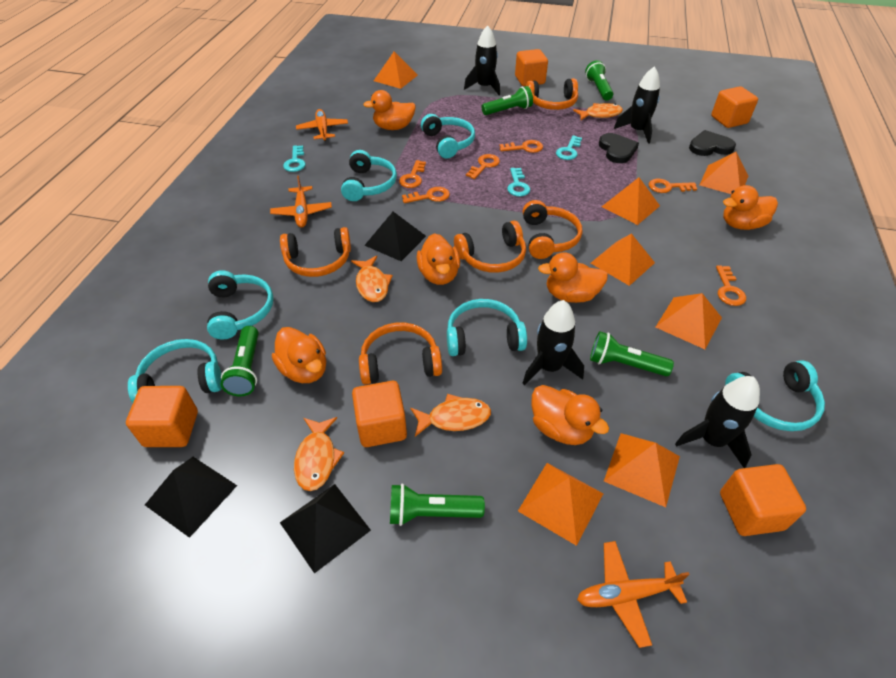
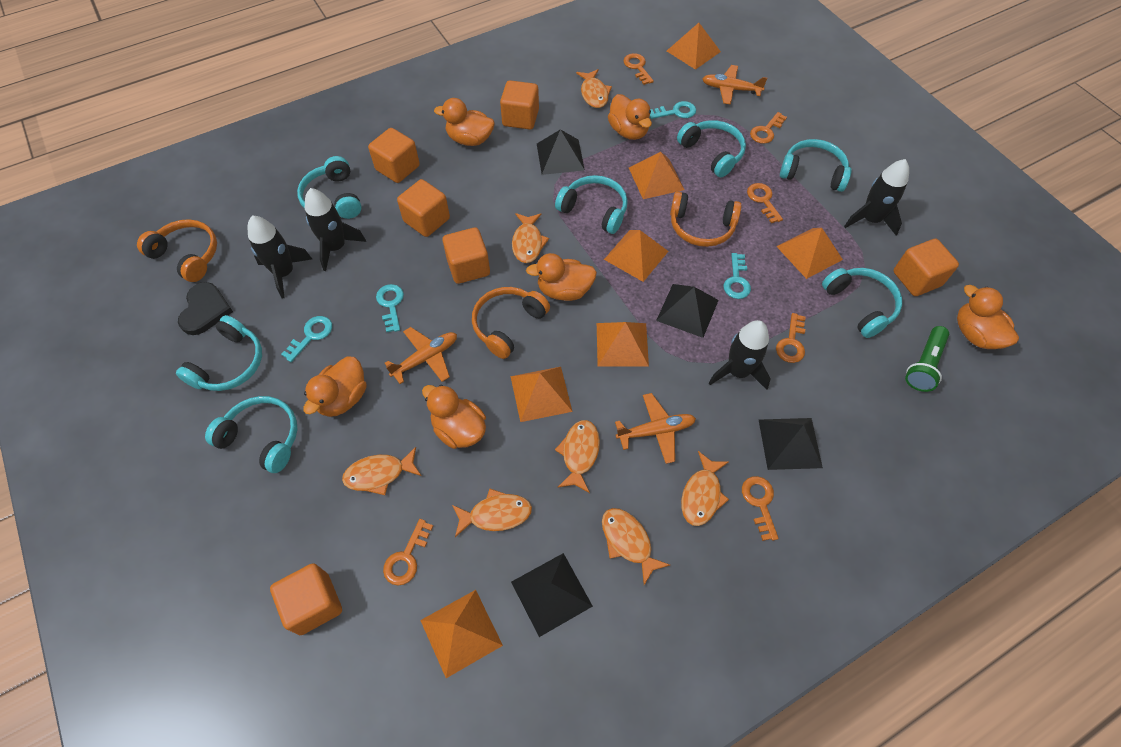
black heart: 2 -> 1
black pyramid: 3 -> 4
green flashlight: 5 -> 1
orange cube: 5 -> 6
orange fish: 4 -> 7
orange headphones: 5 -> 3
turquoise headphones: 6 -> 7
turquoise key: 3 -> 4

